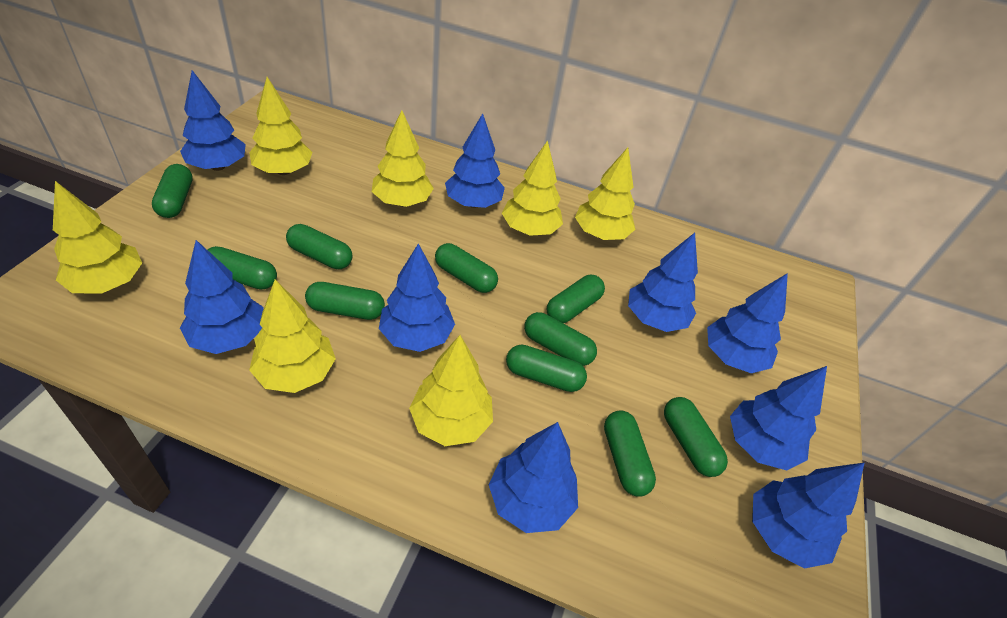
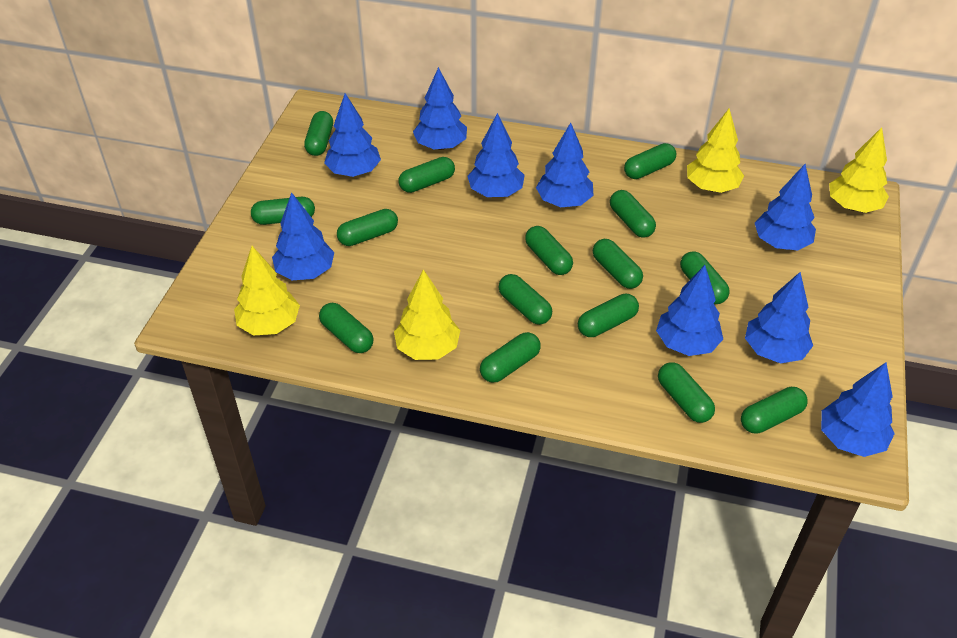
green capsule: 10 -> 15
yellow tree: 7 -> 4

